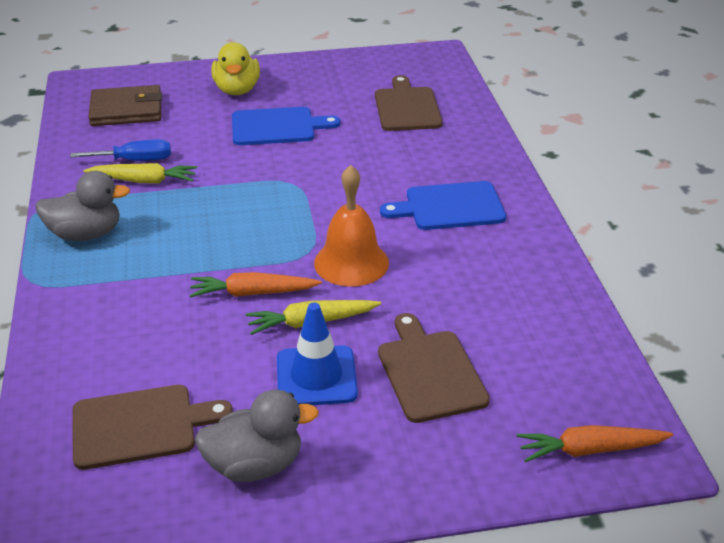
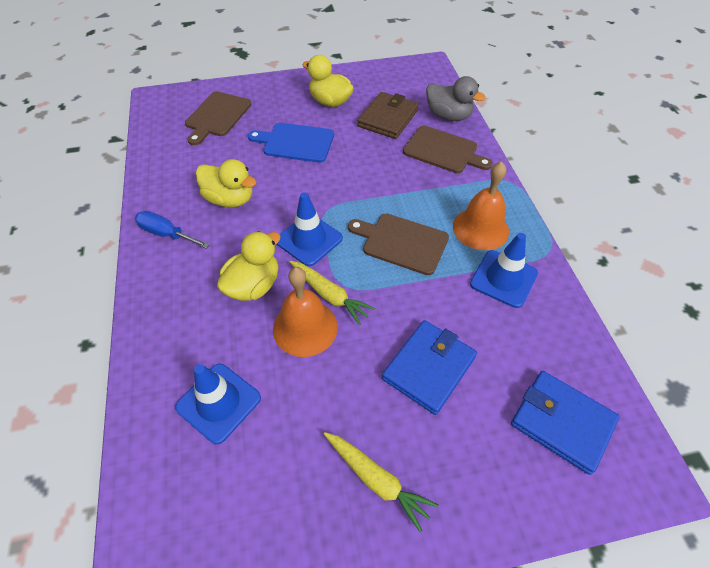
blue cutting board: 2 -> 1
blue traffic cone: 1 -> 3
blue wallet: 0 -> 2
grey duck: 2 -> 1
orange bell: 1 -> 2
orange carrot: 2 -> 0
yellow duck: 1 -> 3

